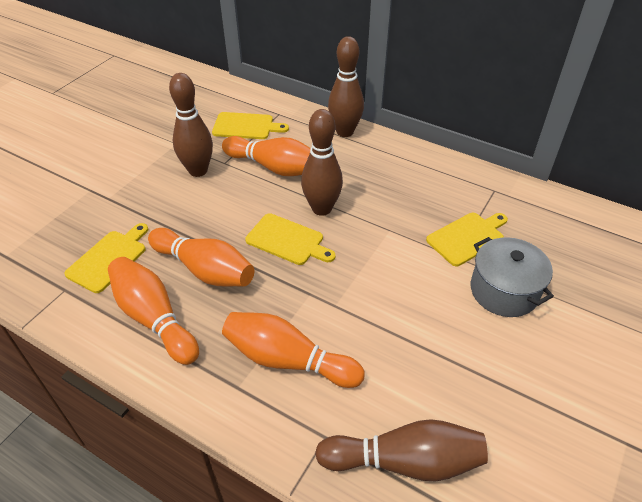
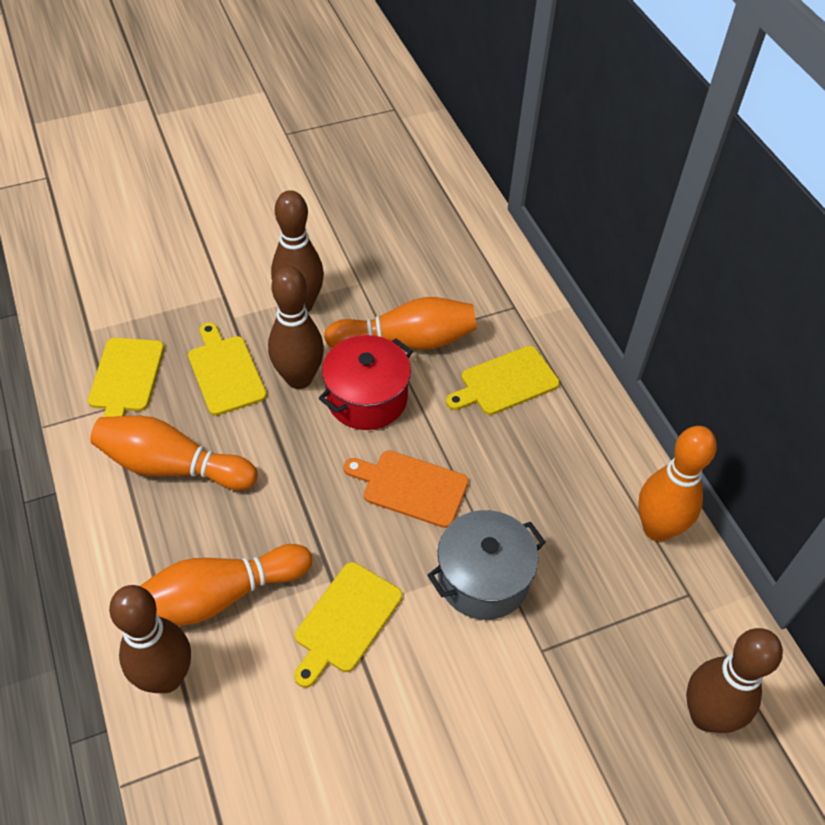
orange cutting board: 0 -> 1
red pot: 0 -> 1

